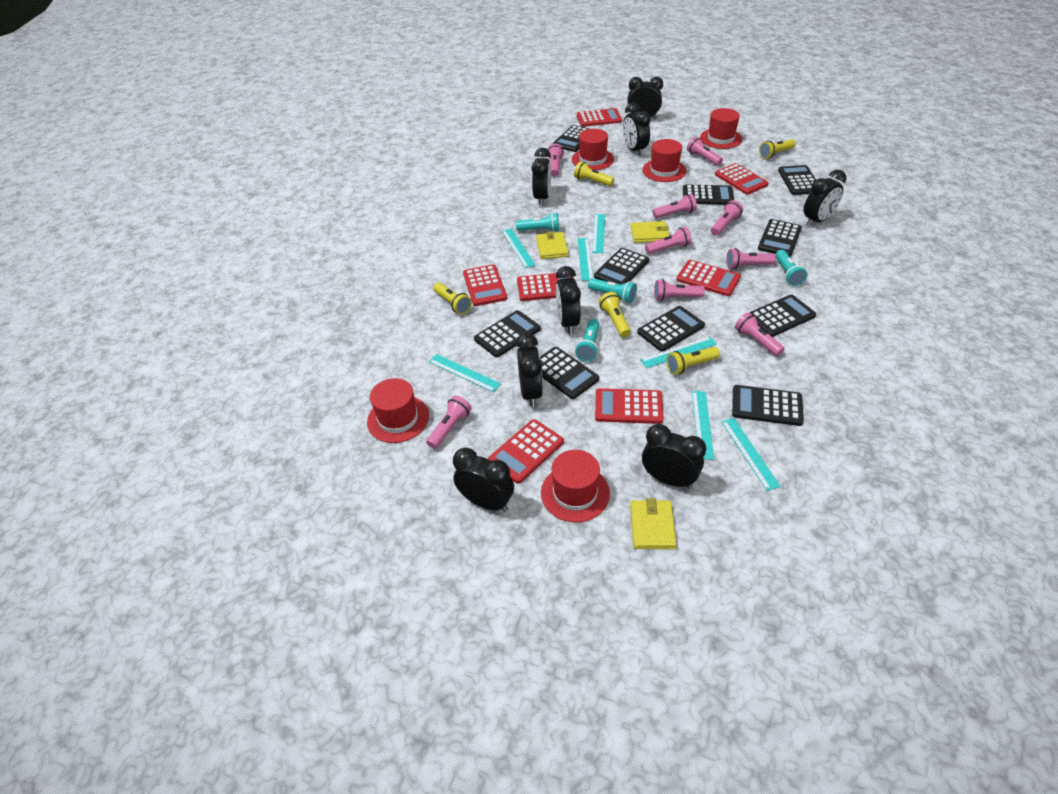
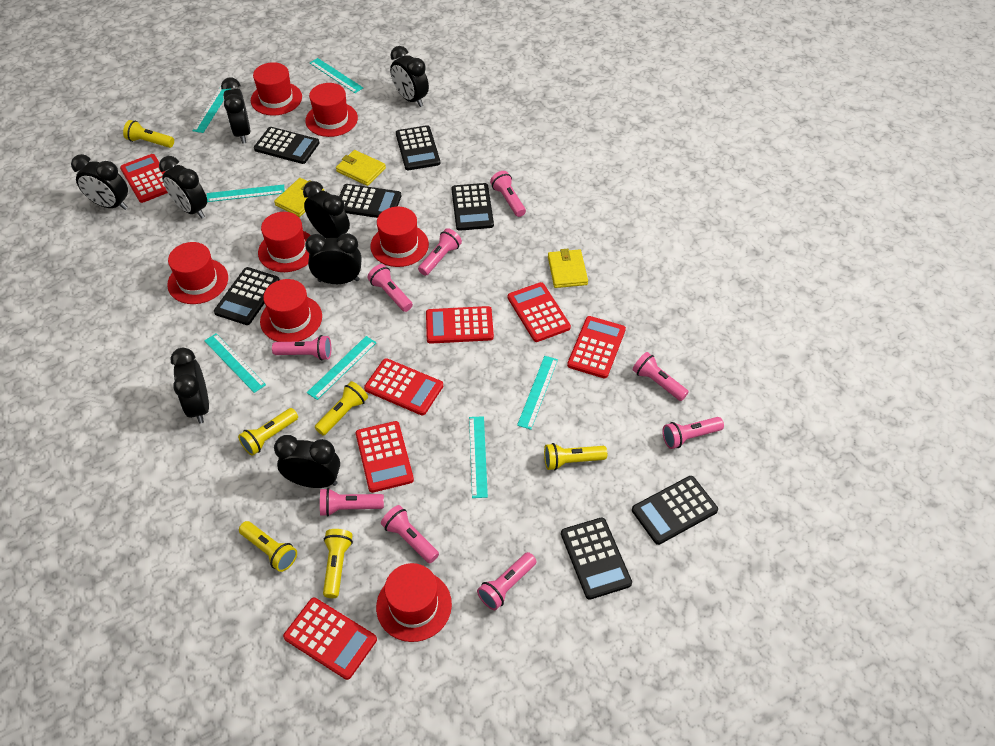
black calculator: 10 -> 7
red hat: 5 -> 7
turquoise flashlight: 4 -> 0
yellow flashlight: 5 -> 6

